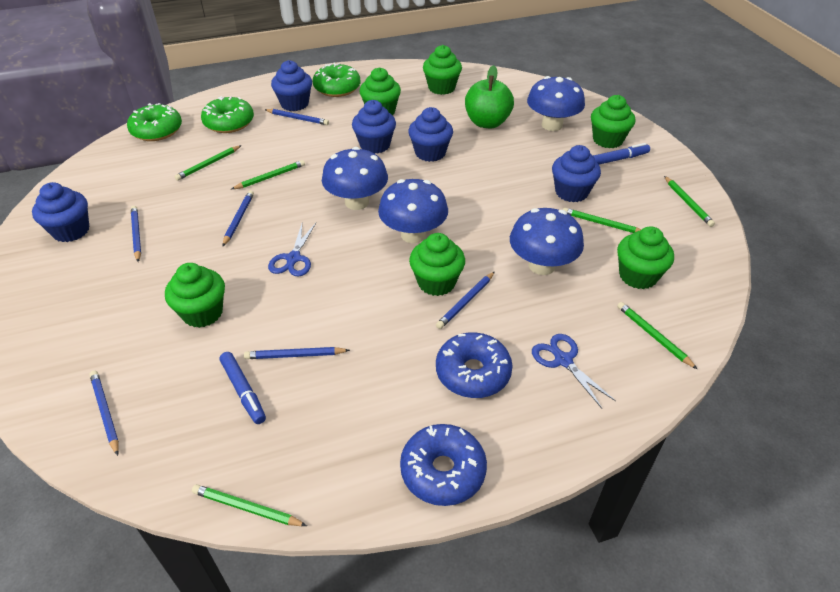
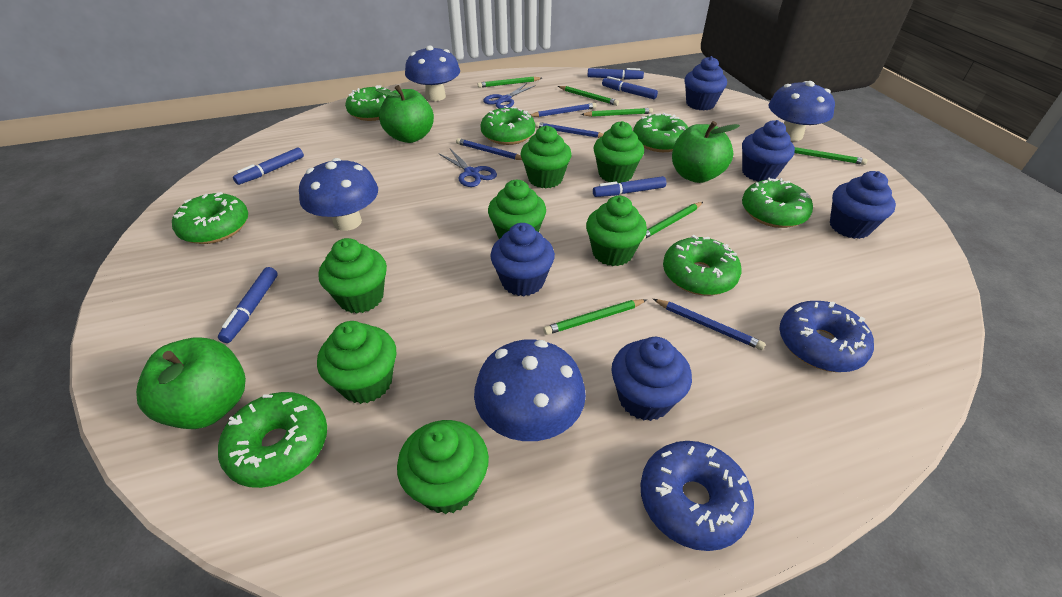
blue marker: 2 -> 5
blue pencil: 6 -> 4
green apple: 1 -> 3
green cupcake: 6 -> 7
green donut: 3 -> 7

